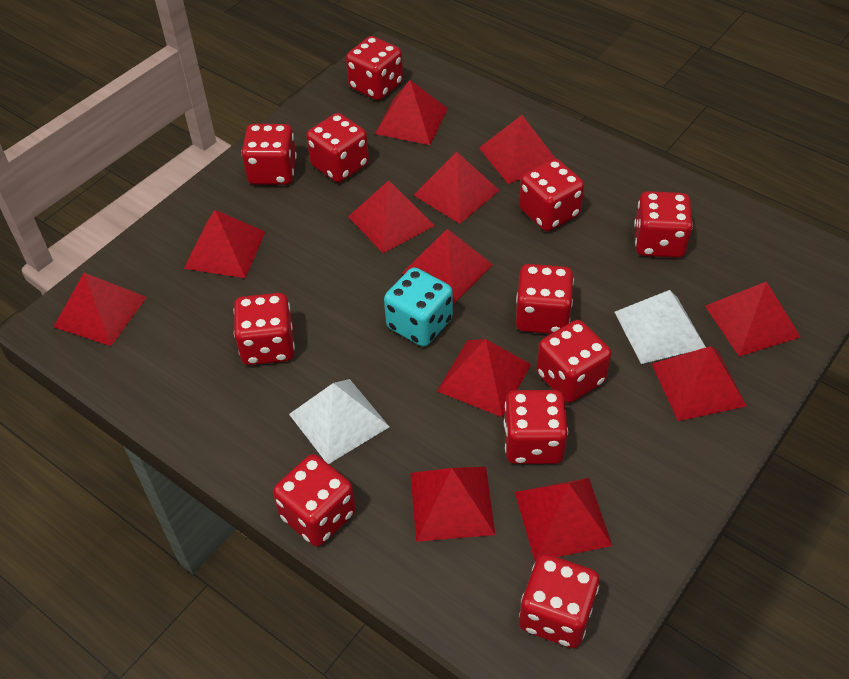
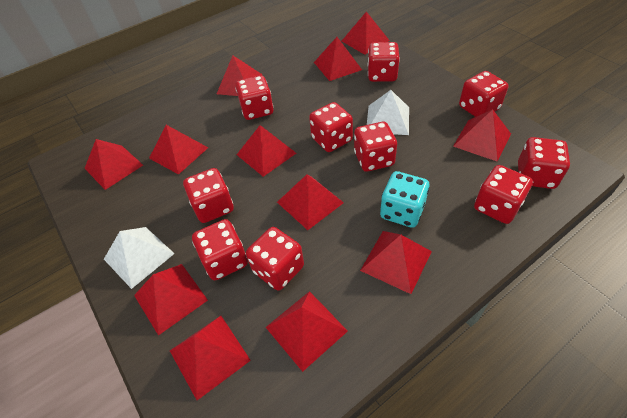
red dice: 11 -> 10

